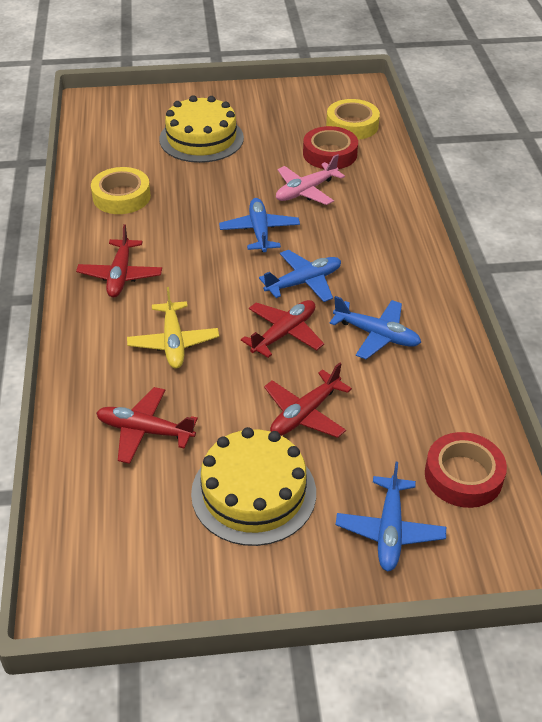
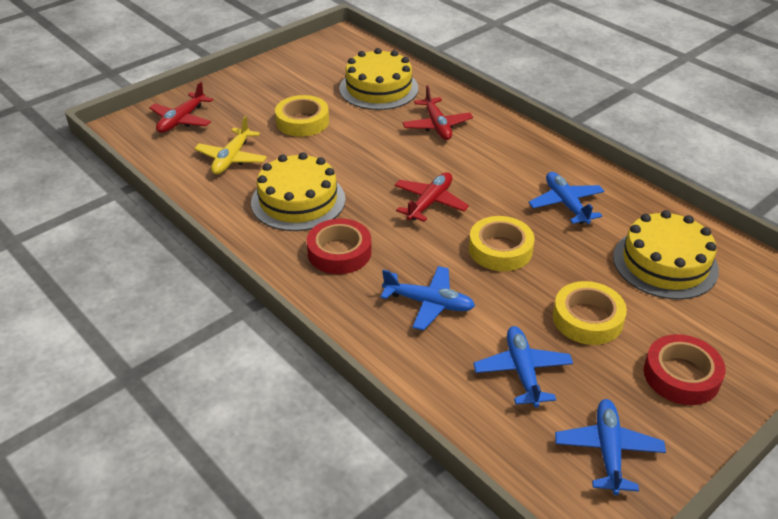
pink plane: 1 -> 0
red plane: 4 -> 3
yellow cake: 2 -> 3
yellow tape: 2 -> 3

